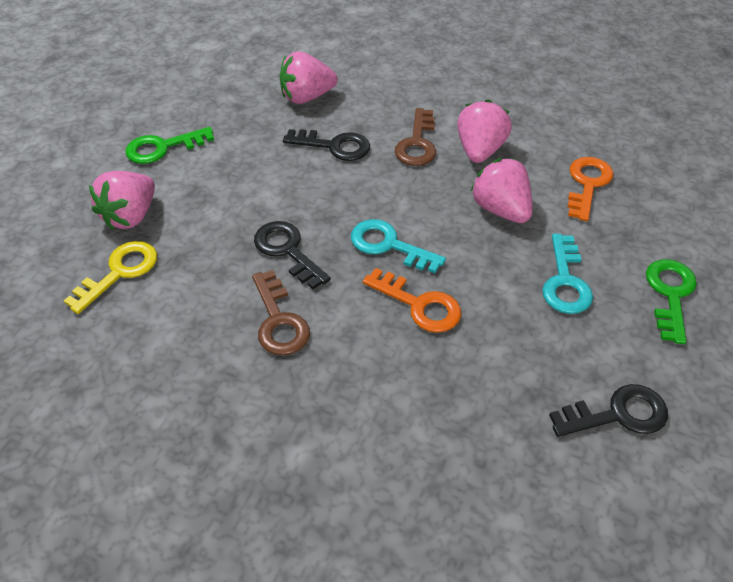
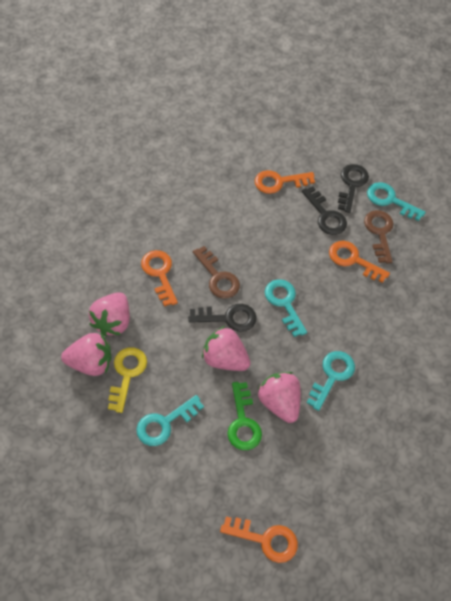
green key: 2 -> 1
orange key: 2 -> 4
turquoise key: 2 -> 4

